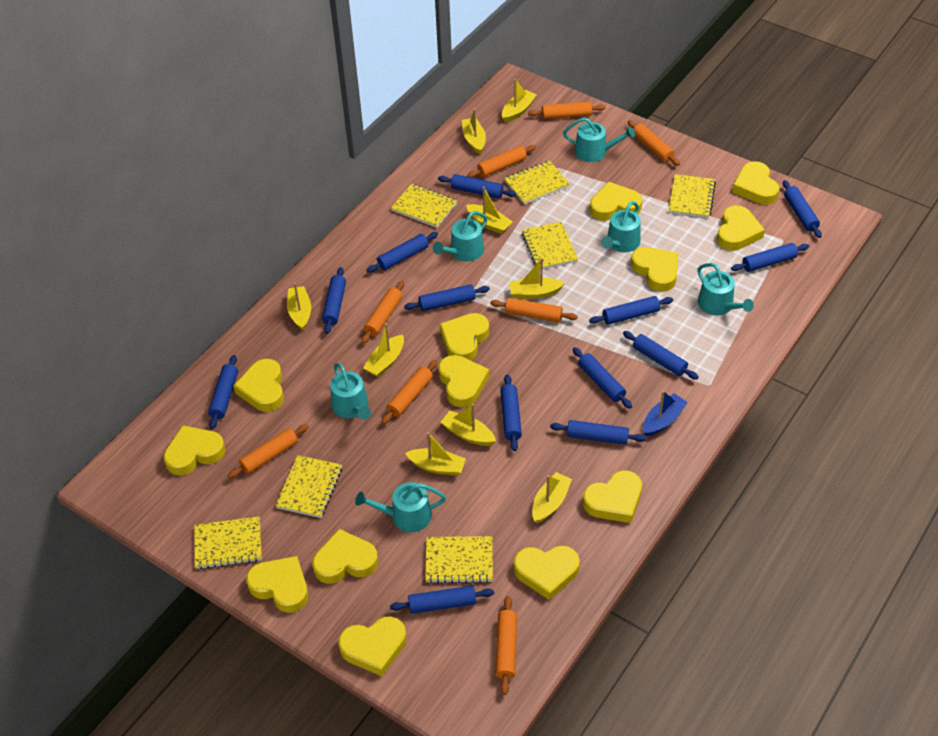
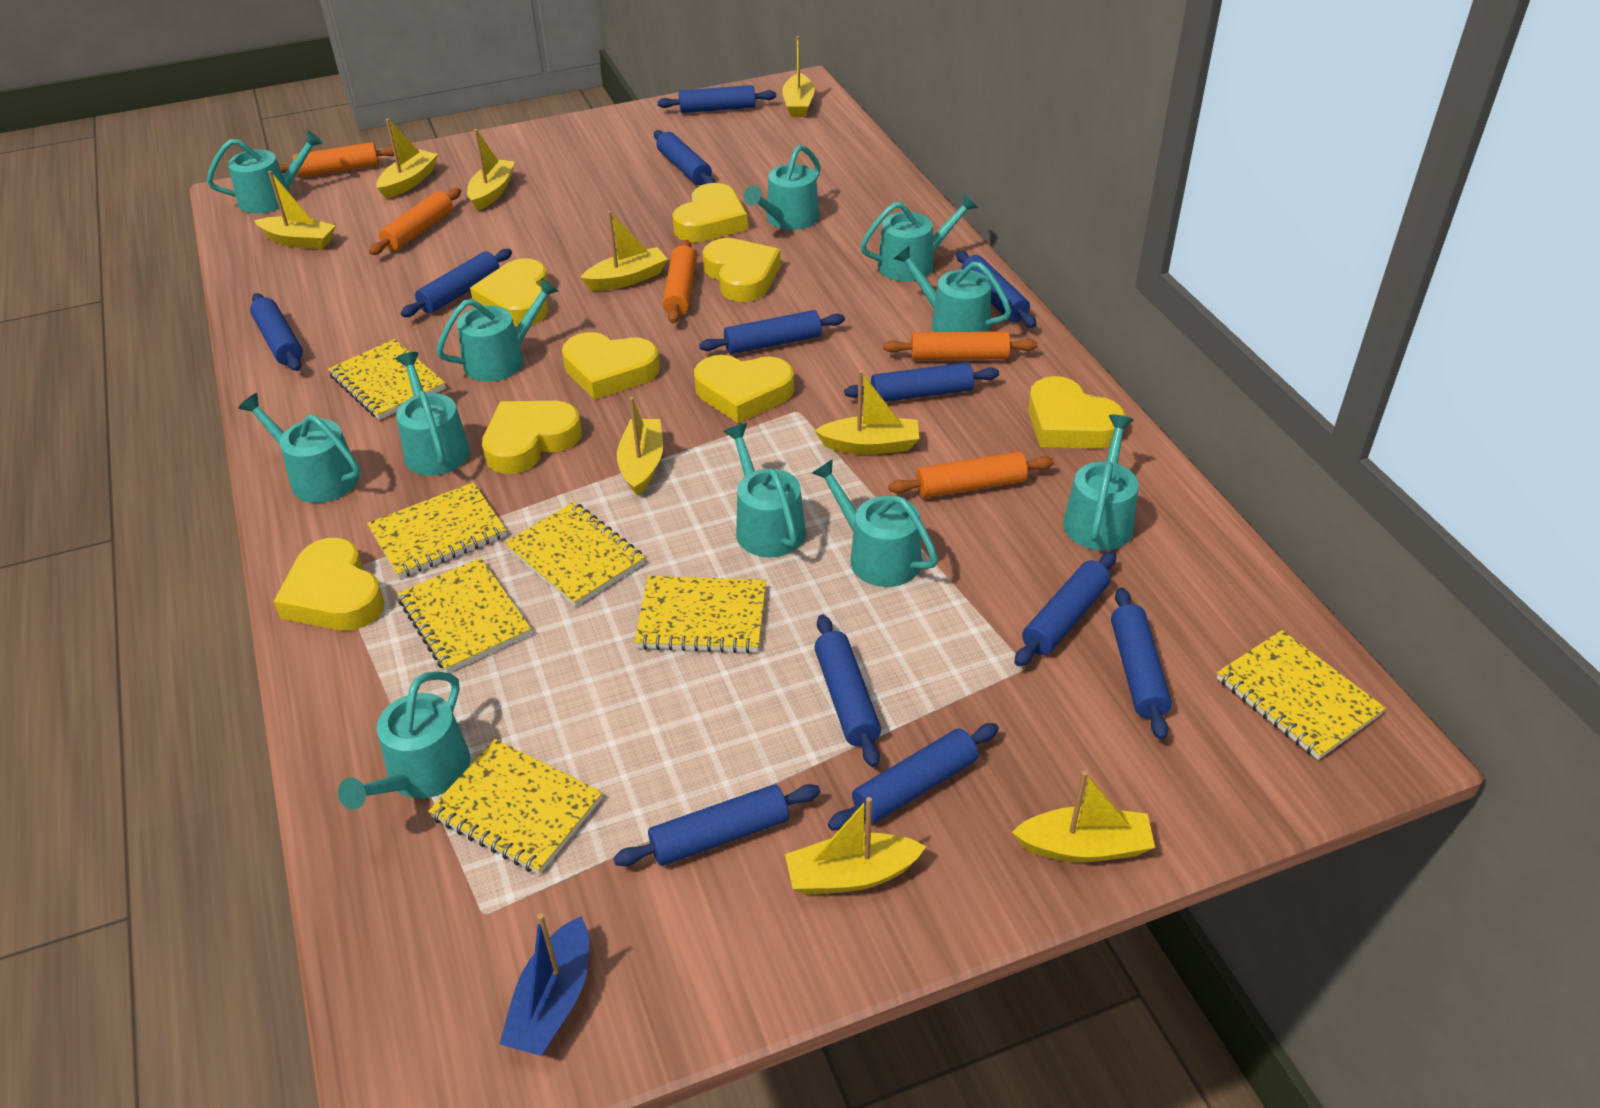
blue rolling pin: 13 -> 12
orange rolling pin: 8 -> 5
turquoise watering can: 6 -> 11
yellow heart: 13 -> 8

